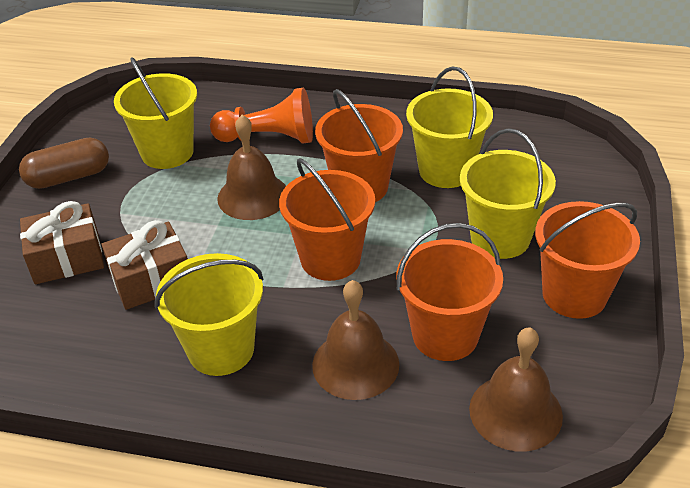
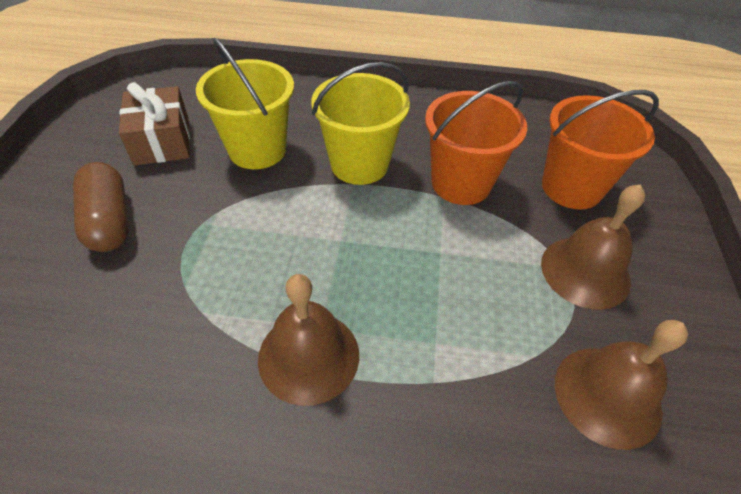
brown gift: 2 -> 1
orange bucket: 4 -> 2
orange pawn: 1 -> 0
yellow bucket: 4 -> 2

